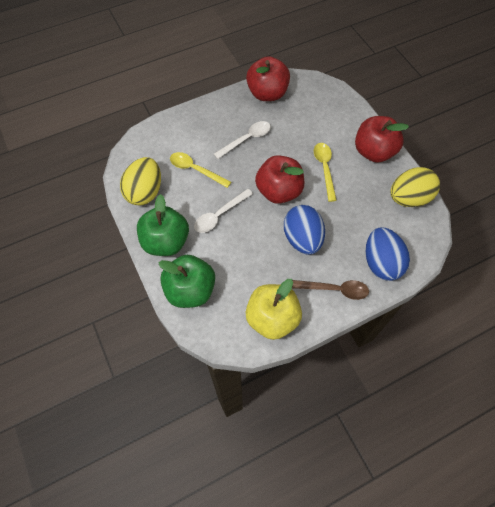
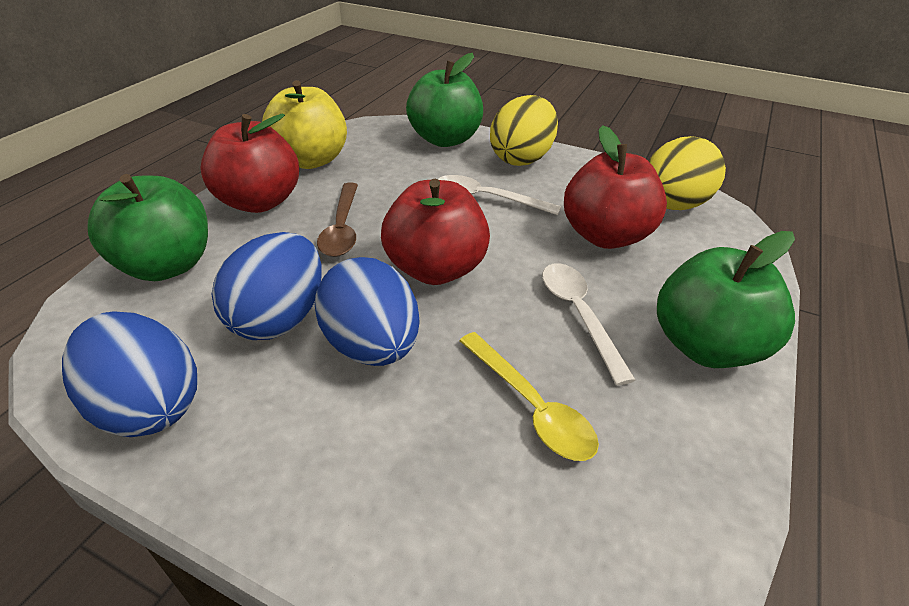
blue egg: 2 -> 3
green apple: 2 -> 3
yellow spoon: 2 -> 1

